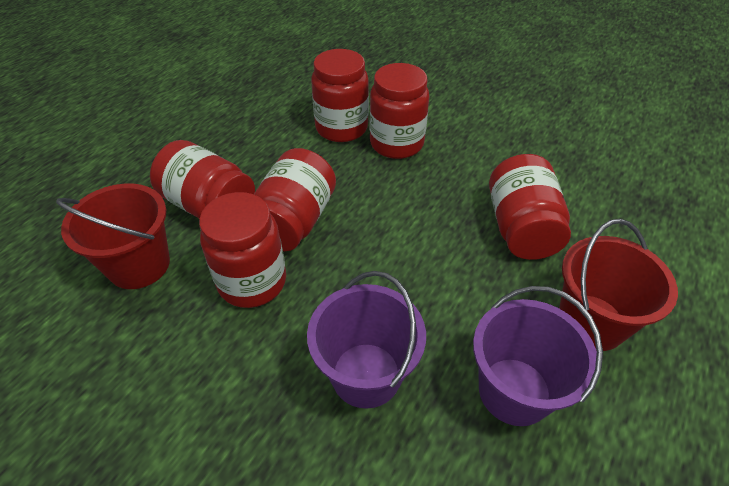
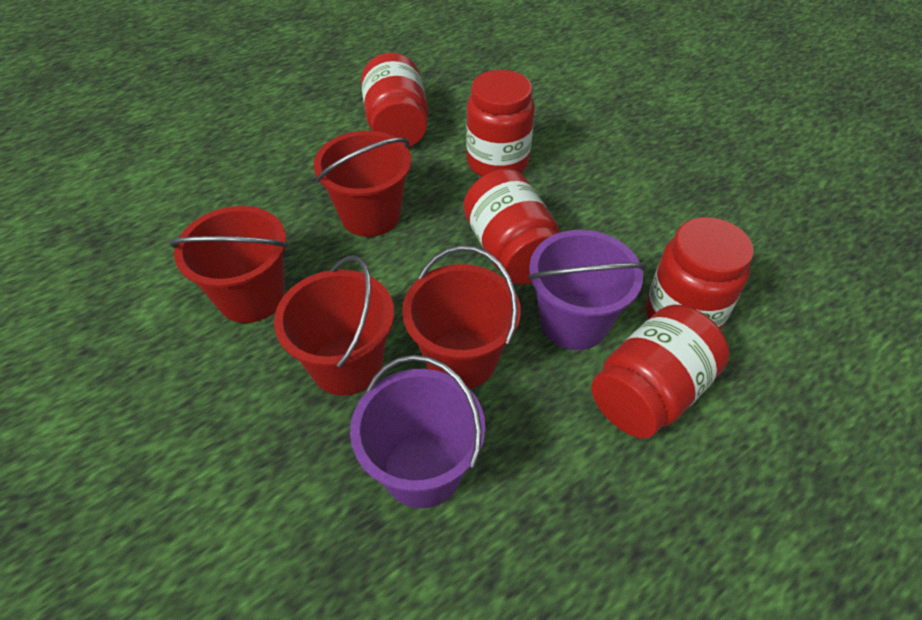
red bucket: 2 -> 4
red jar: 6 -> 5

